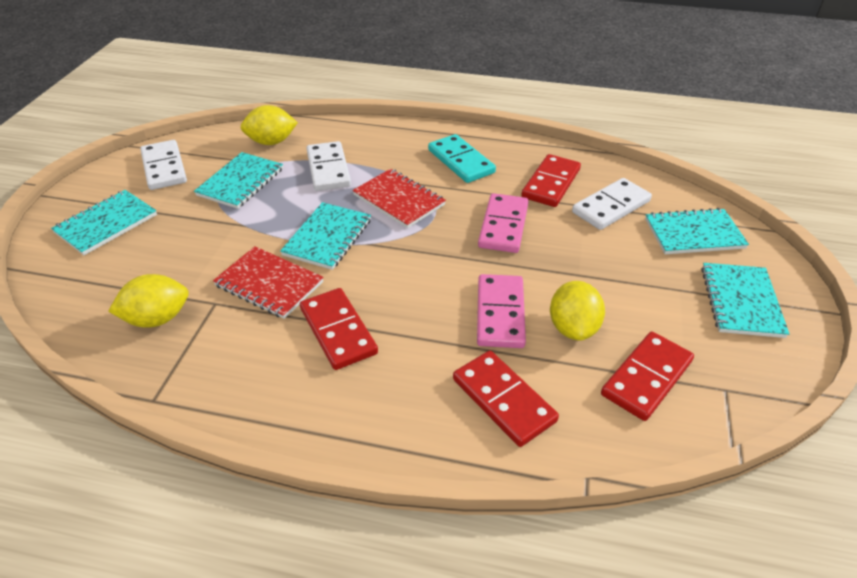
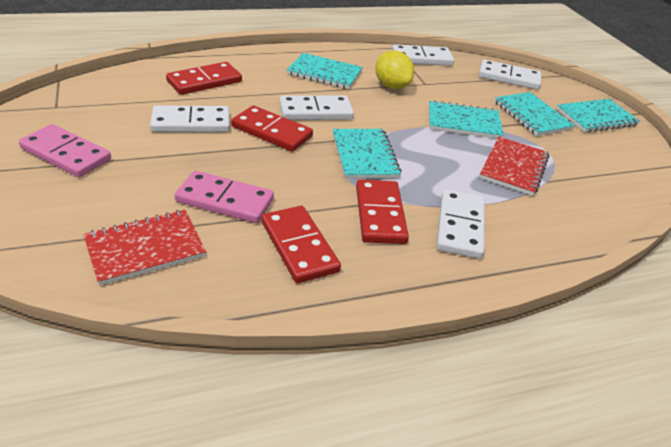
turquoise domino: 1 -> 0
white domino: 3 -> 5
yellow lemon: 3 -> 1

